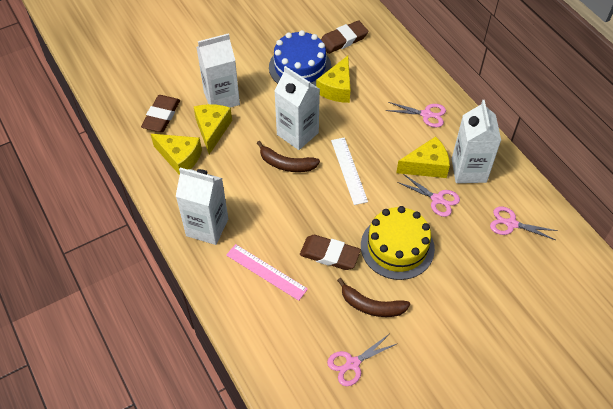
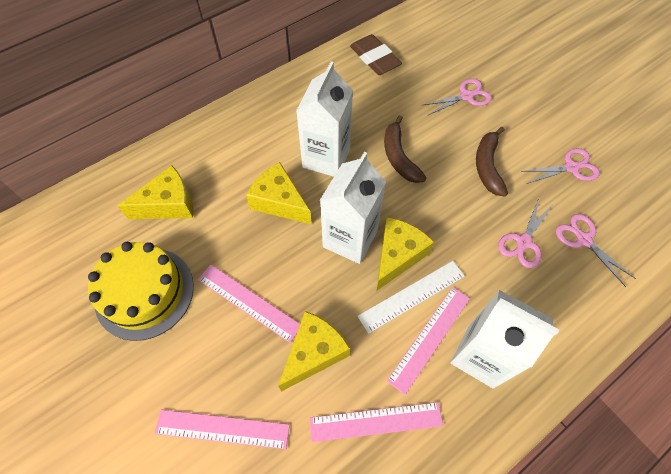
blue cake: 1 -> 0
brown eraser: 3 -> 1
pink ruler: 1 -> 4
white carton: 4 -> 3

